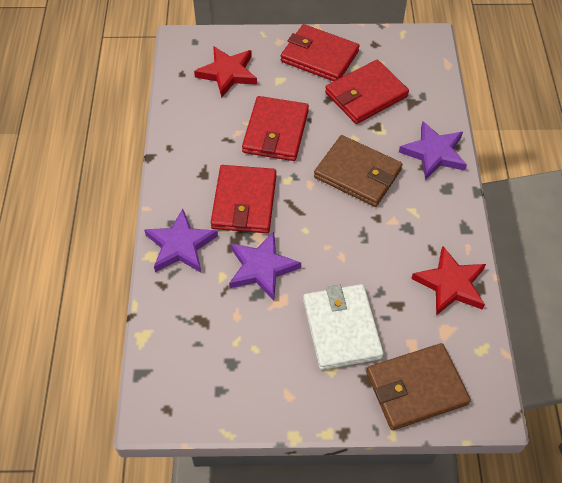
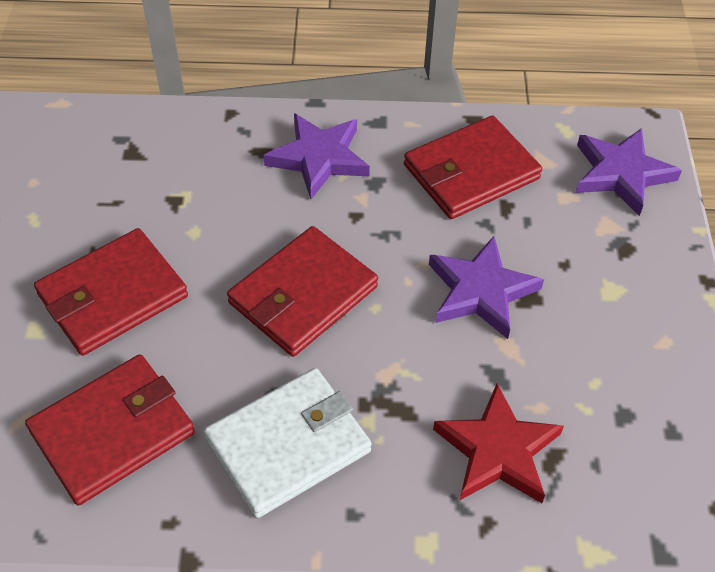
brown wallet: 2 -> 0
red star: 2 -> 1

